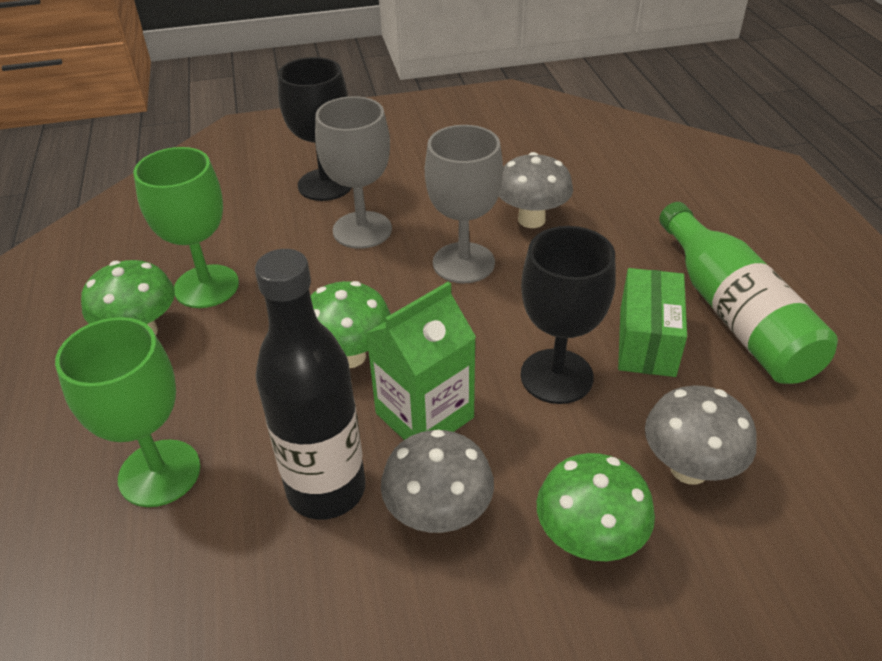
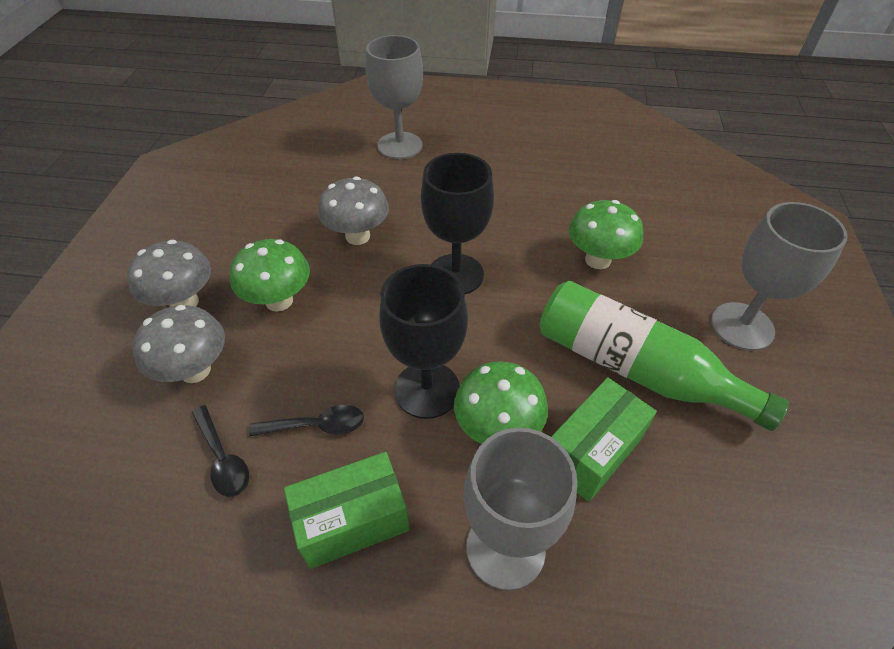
black bottle: 1 -> 0
black spoon: 0 -> 2
green box: 1 -> 2
green carton: 1 -> 0
green goblet: 2 -> 0
grey goblet: 2 -> 3

